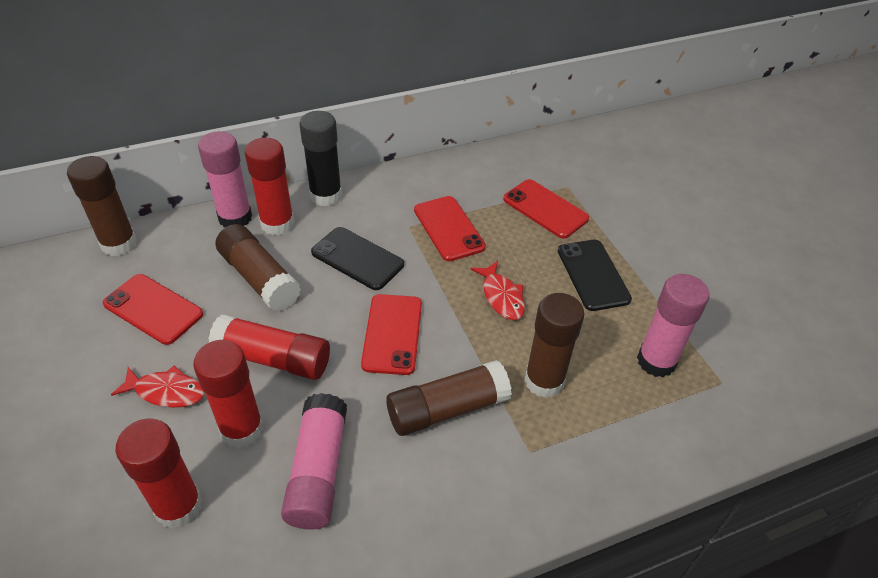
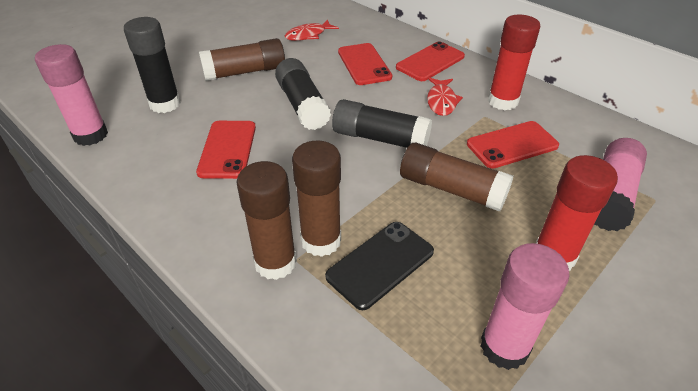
black glue stick: 1 -> 3
black phone: 2 -> 1
red glue stick: 4 -> 2

